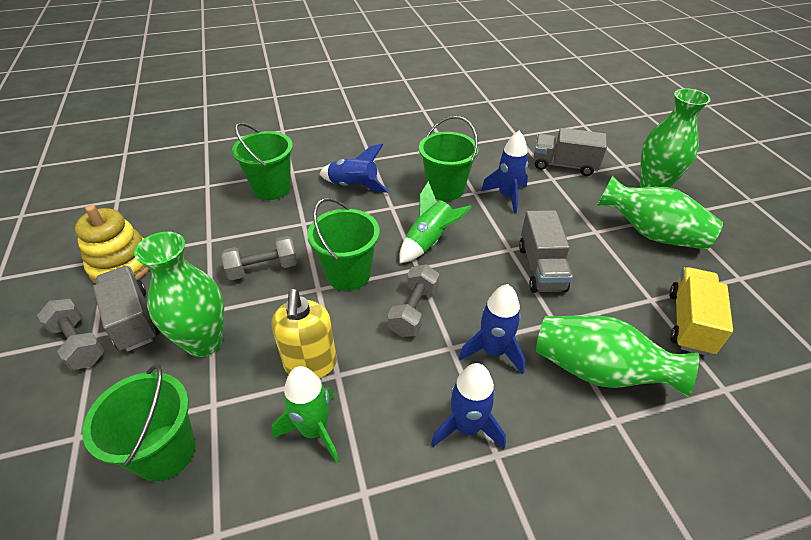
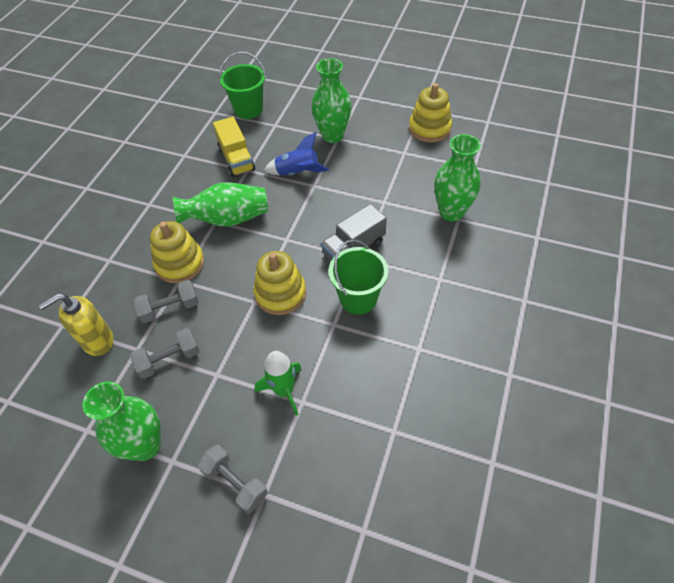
blue rocket: 4 -> 1
green bucket: 4 -> 2
green rocket: 2 -> 1
grey truck: 3 -> 1
yellow stacking toy: 1 -> 3

